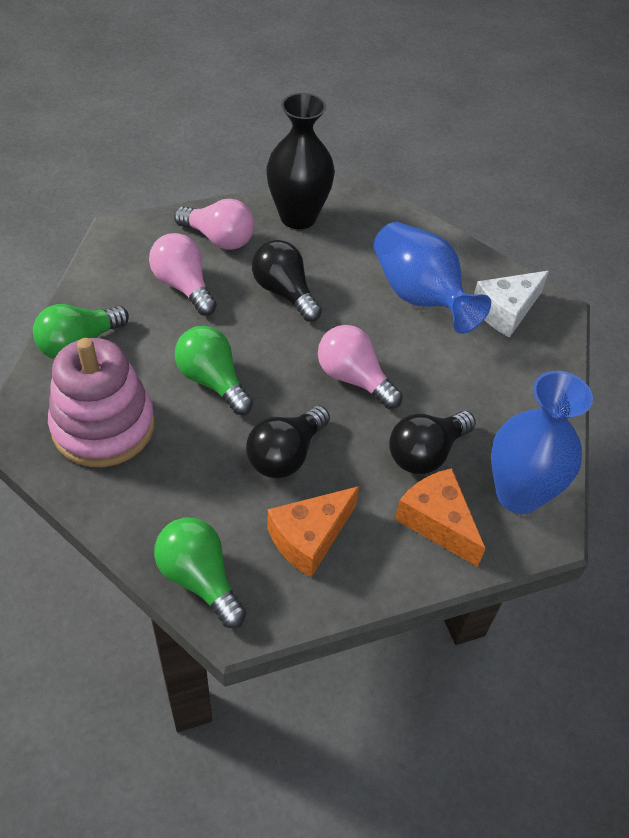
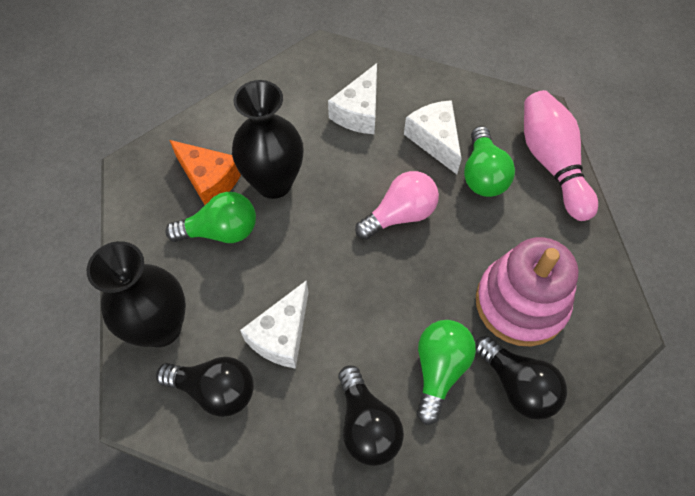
black vase: 1 -> 2
blue vase: 2 -> 0
orange cheese: 2 -> 1
pink bowling pin: 0 -> 1
pink light bulb: 3 -> 1
white cheese: 1 -> 3

